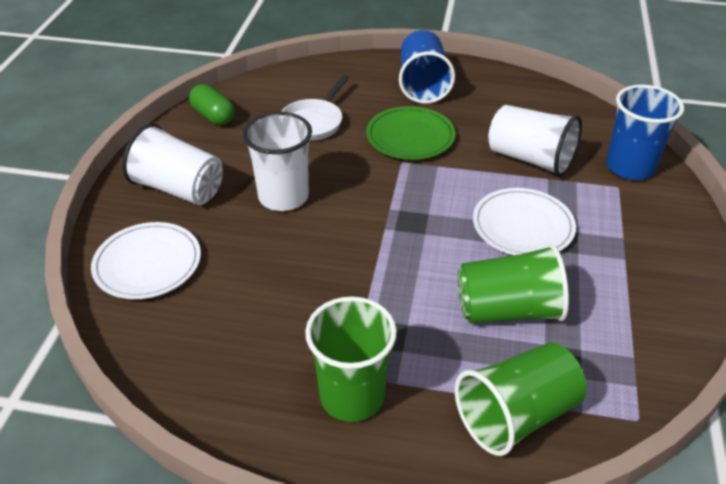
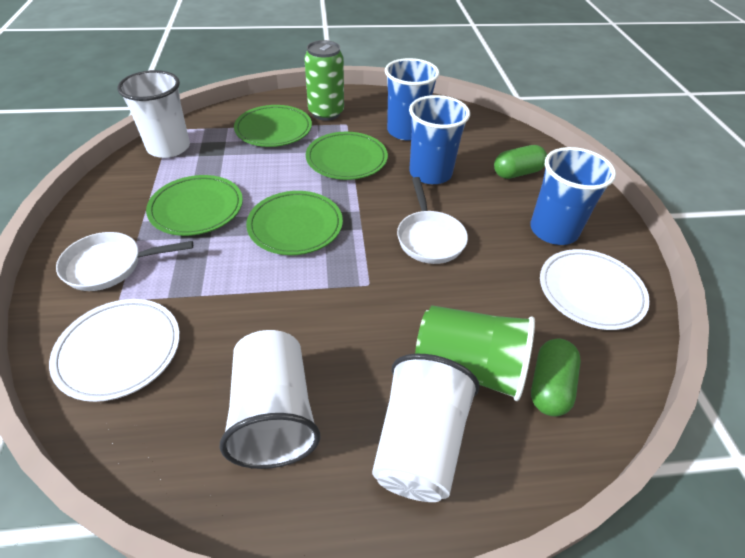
blue cup: 2 -> 3
green can: 0 -> 1
green capsule: 1 -> 2
green cup: 3 -> 1
green plate: 1 -> 4
white pan: 1 -> 2

